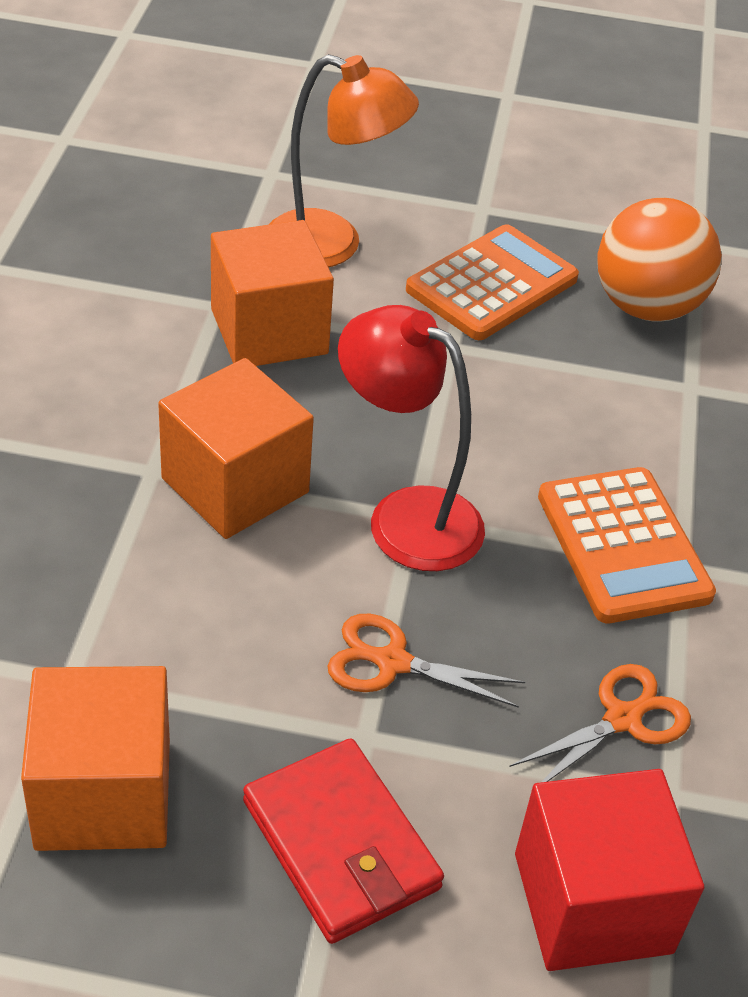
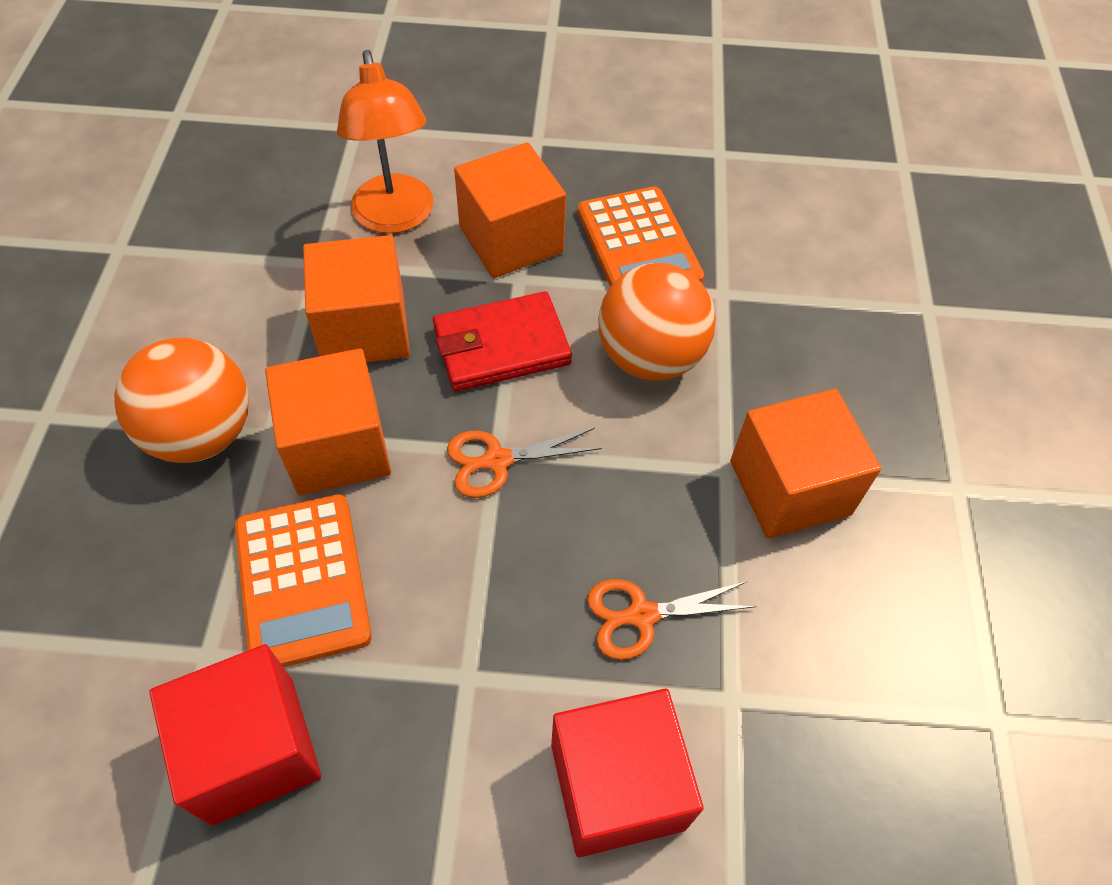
orange ball: 1 -> 2
orange cube: 3 -> 4
red cube: 1 -> 2
red lamp: 1 -> 0

